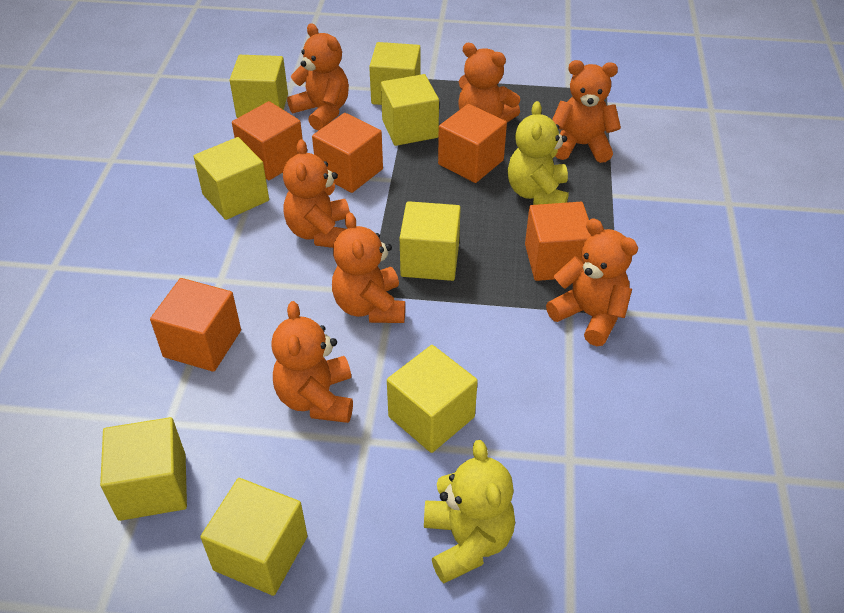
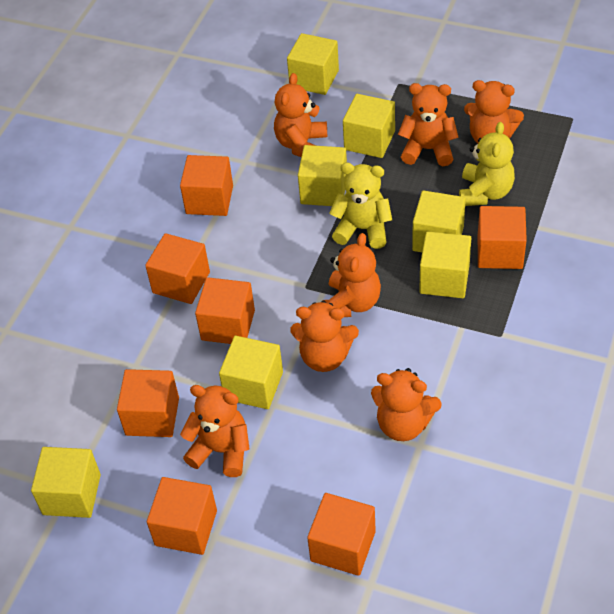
orange cube: 5 -> 7
yellow cube: 8 -> 7

